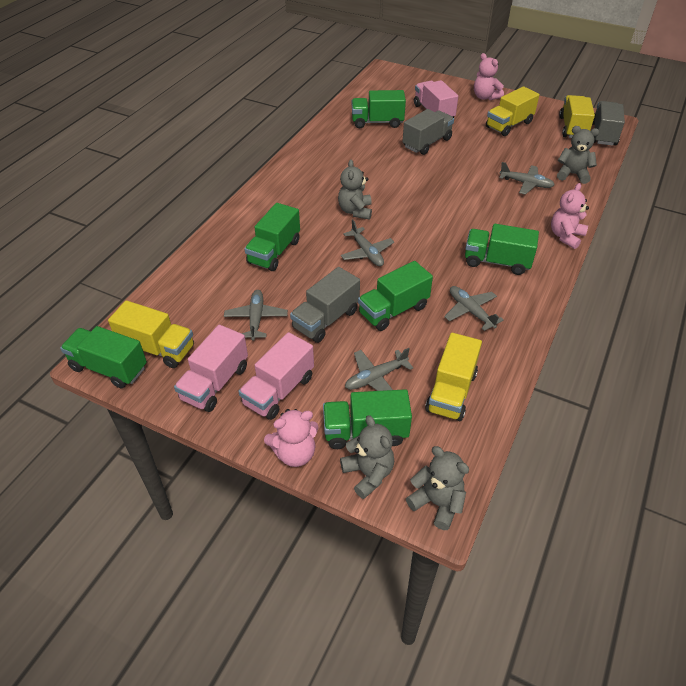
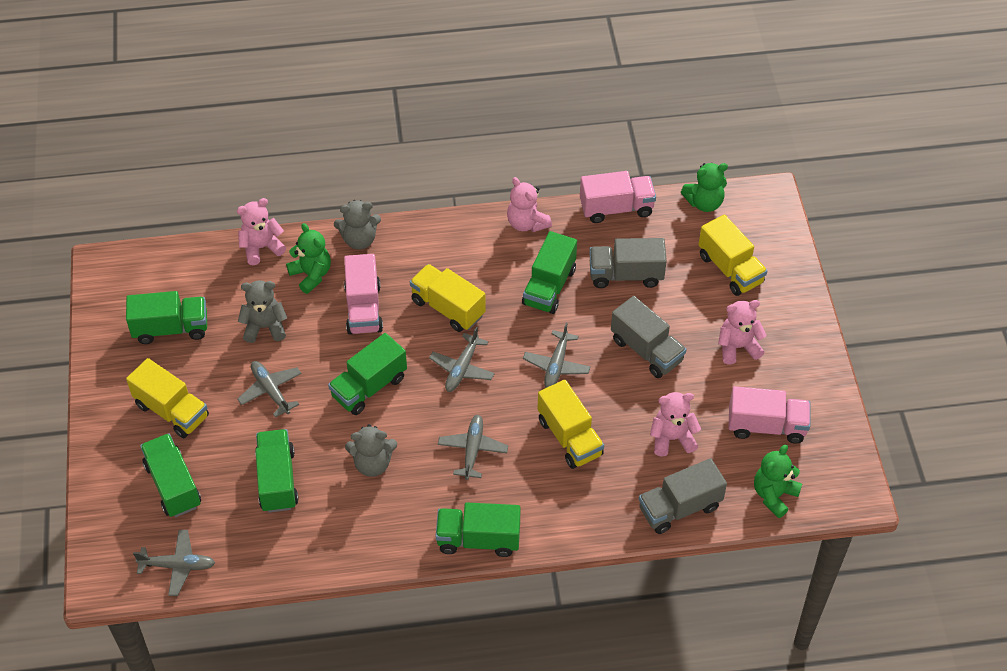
green teddy bear: 0 -> 3
grey teddy bear: 4 -> 3
pink teddy bear: 3 -> 4

